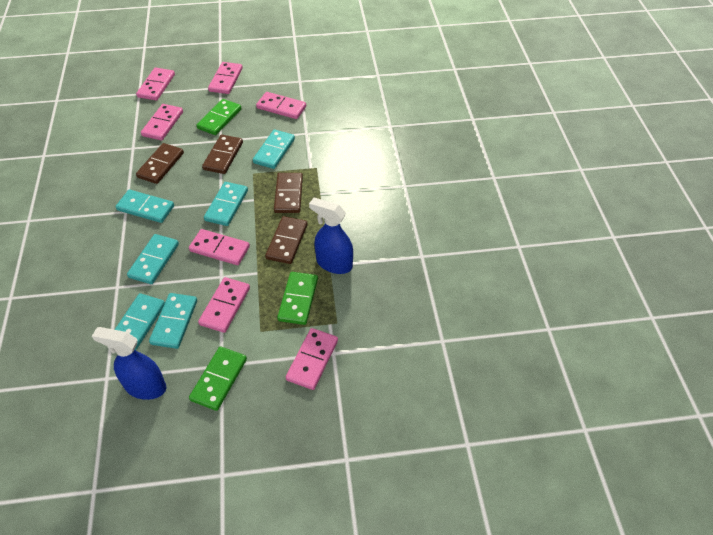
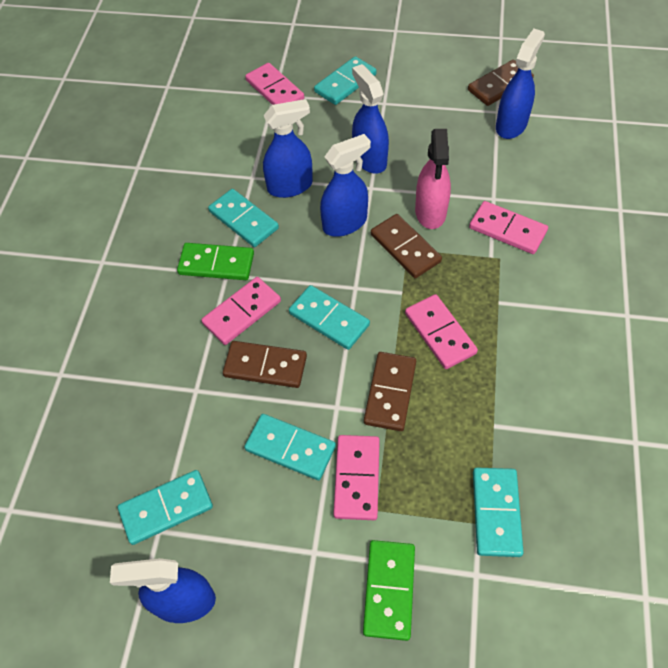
blue spray bottle: 2 -> 5
green domino: 3 -> 2
pink domino: 7 -> 5
pink spray bottle: 0 -> 1

